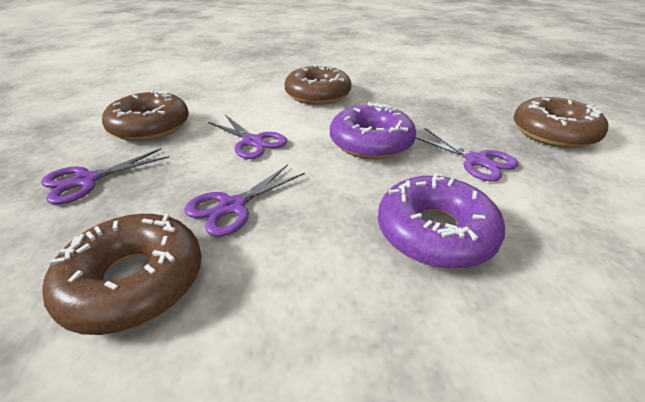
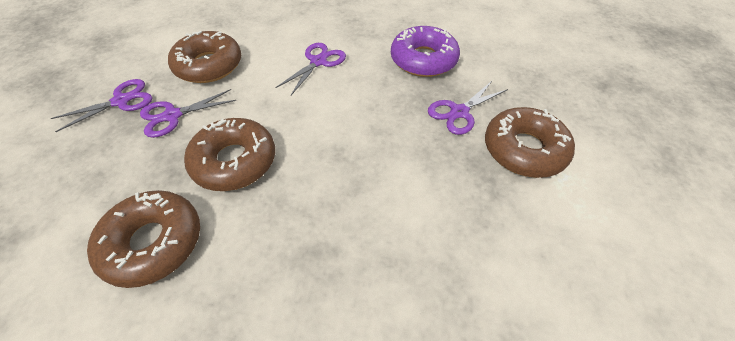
purple donut: 2 -> 1

